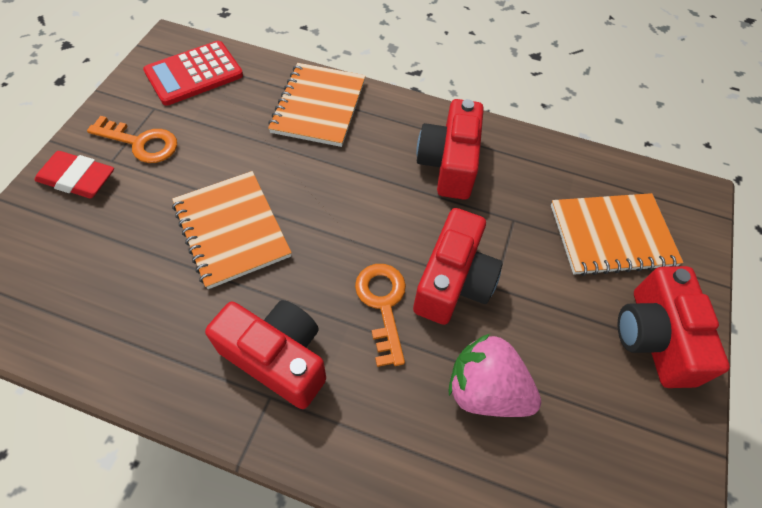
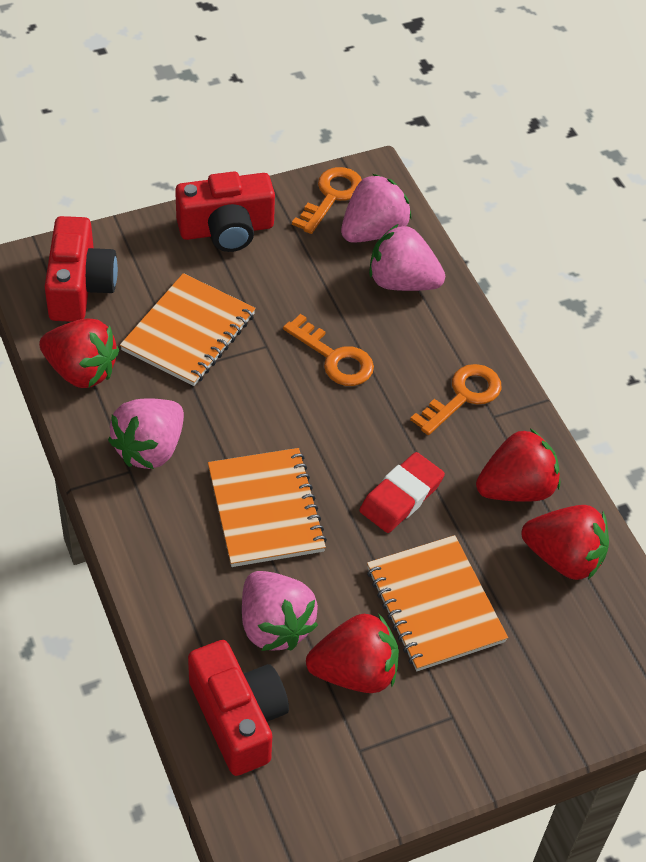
orange key: 2 -> 3
pink strawberry: 1 -> 4
red calculator: 1 -> 0
red camera: 4 -> 3
red strawberry: 0 -> 4

